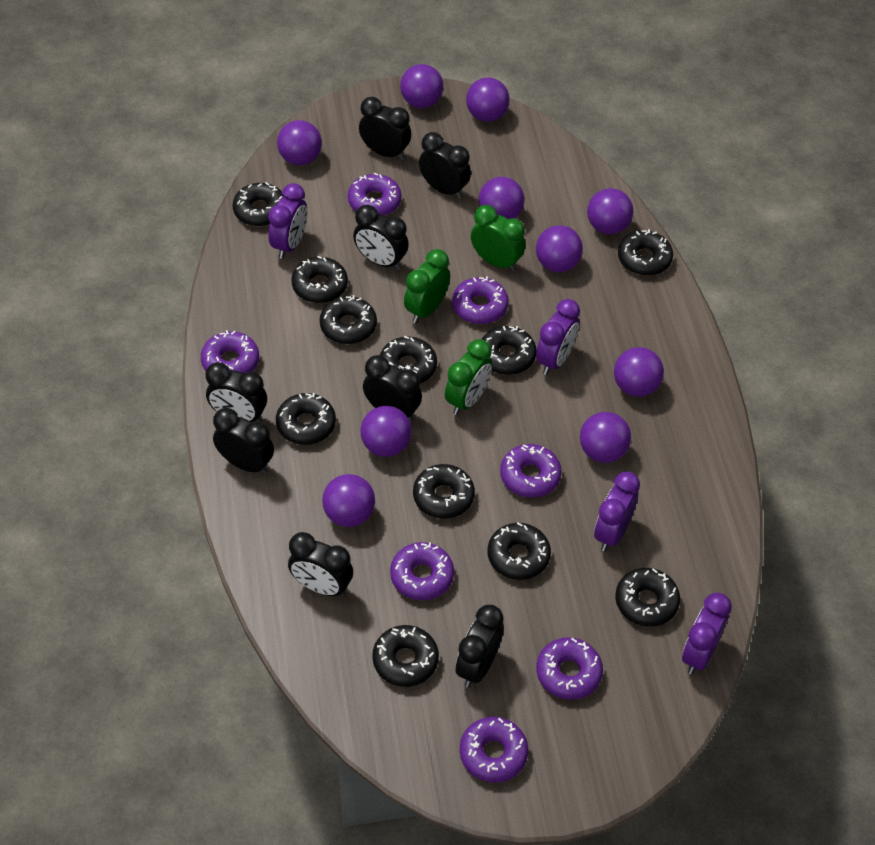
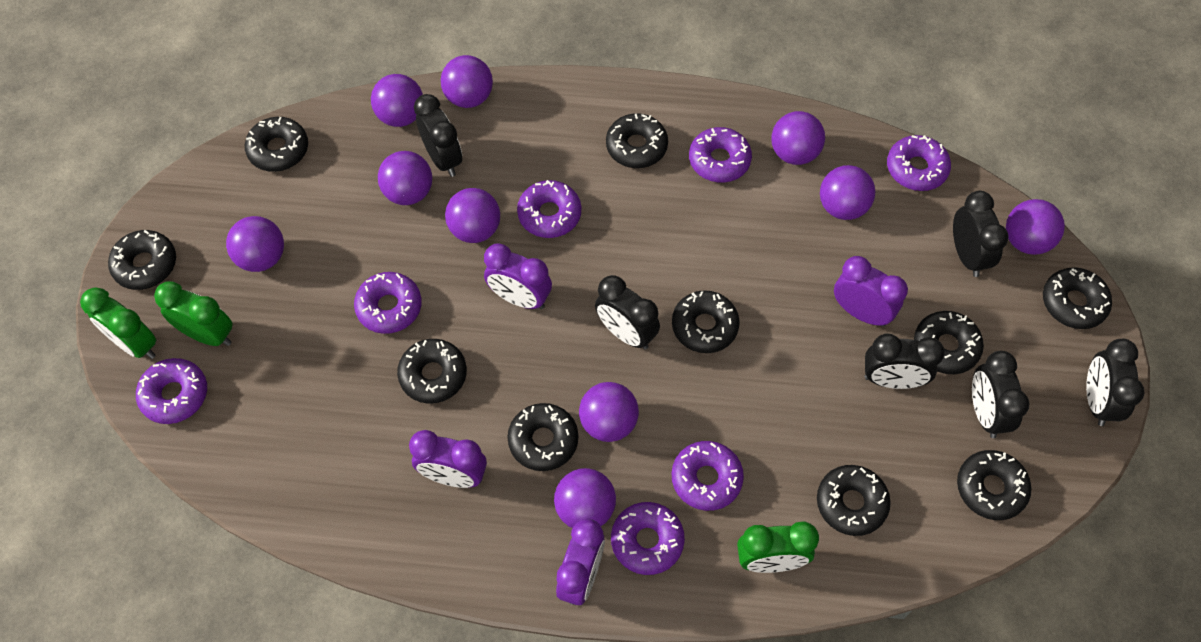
black clock: 8 -> 6
black donut: 11 -> 10

